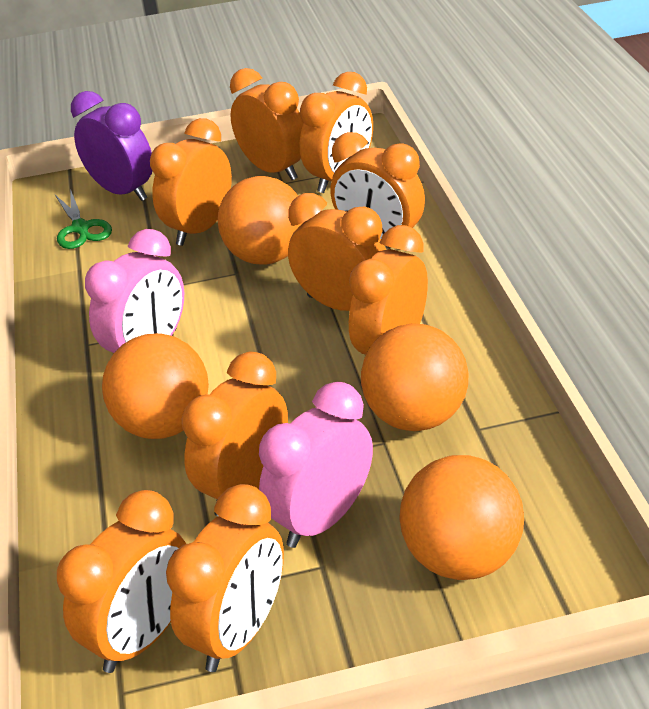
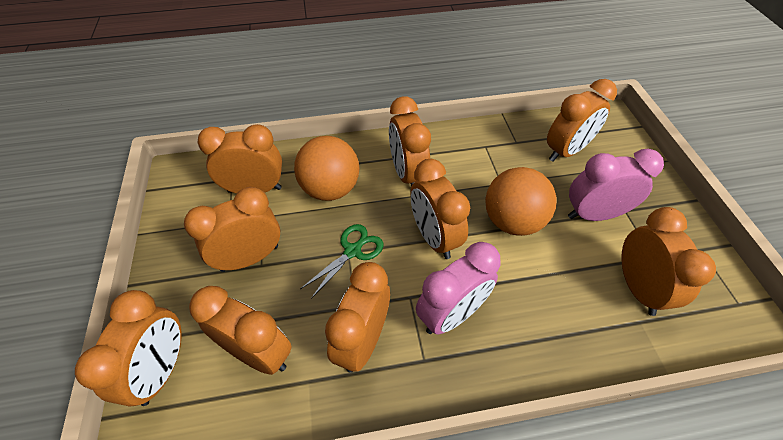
orange ball: 4 -> 2
purple clock: 1 -> 0

